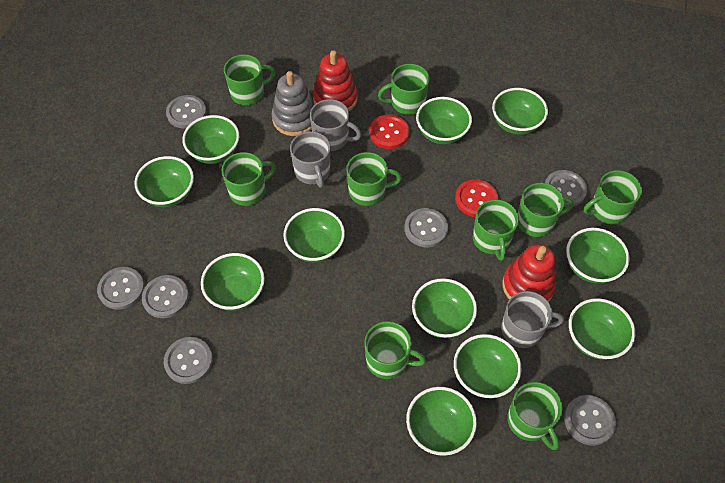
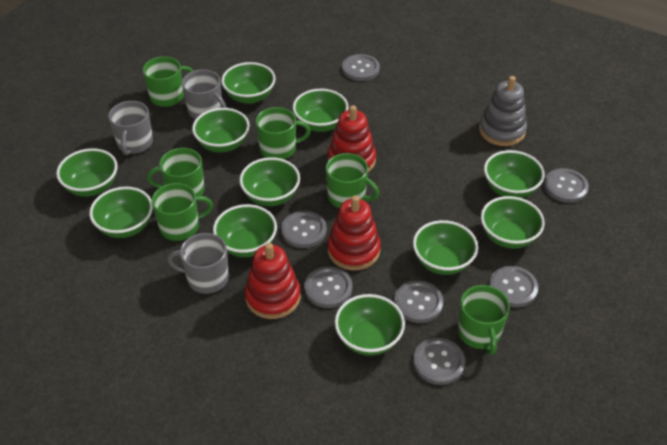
green mug: 9 -> 6
red button: 2 -> 0
red stacking toy: 2 -> 3

